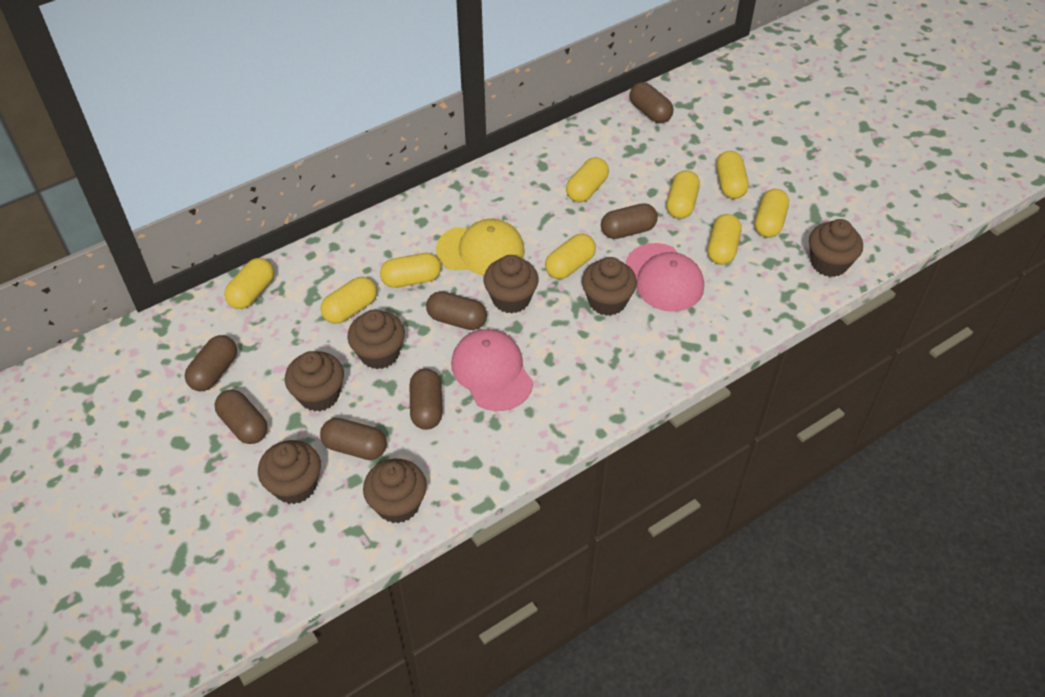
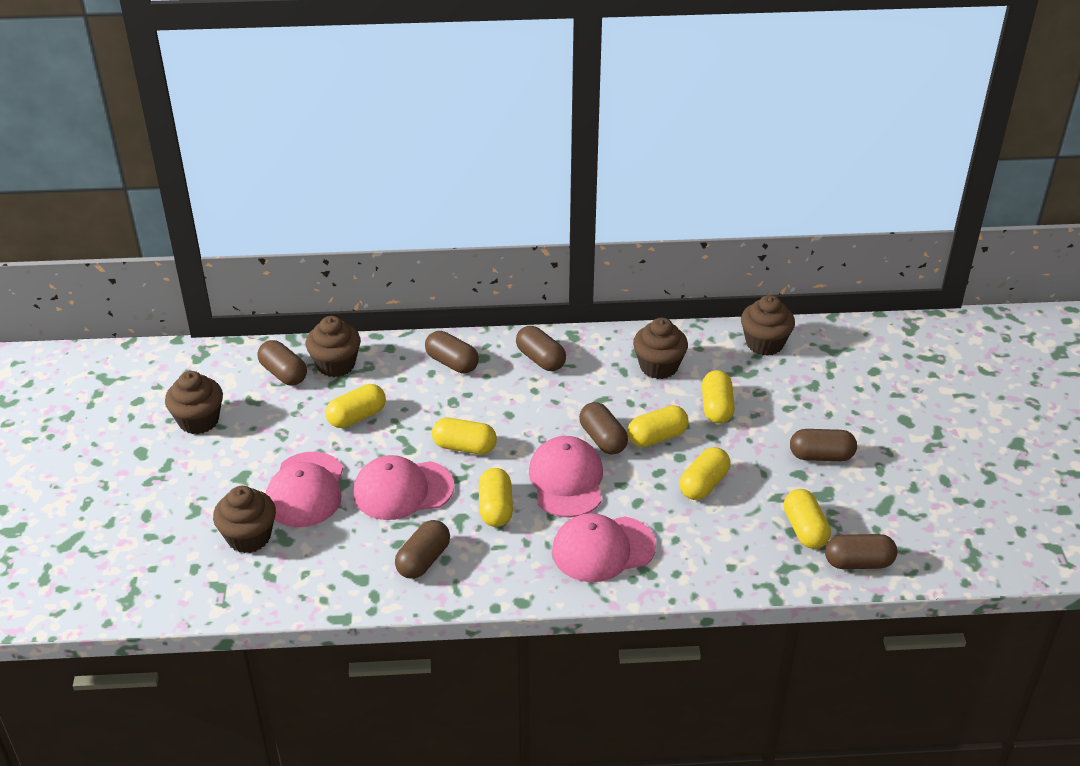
brown cupcake: 7 -> 5
pink cap: 2 -> 4
yellow cap: 1 -> 0
yellow capsule: 9 -> 7

